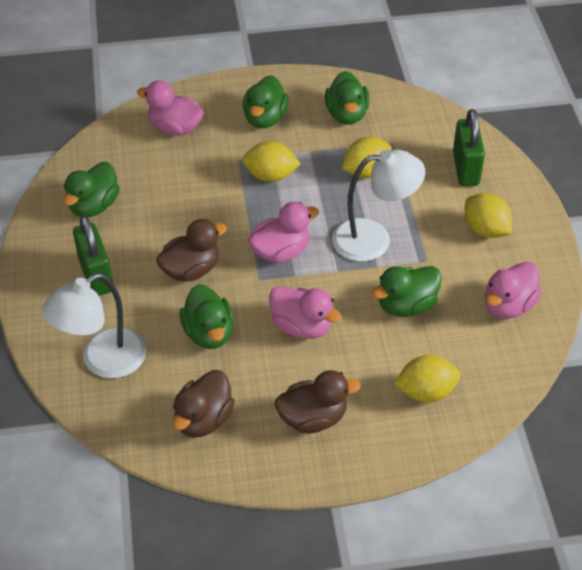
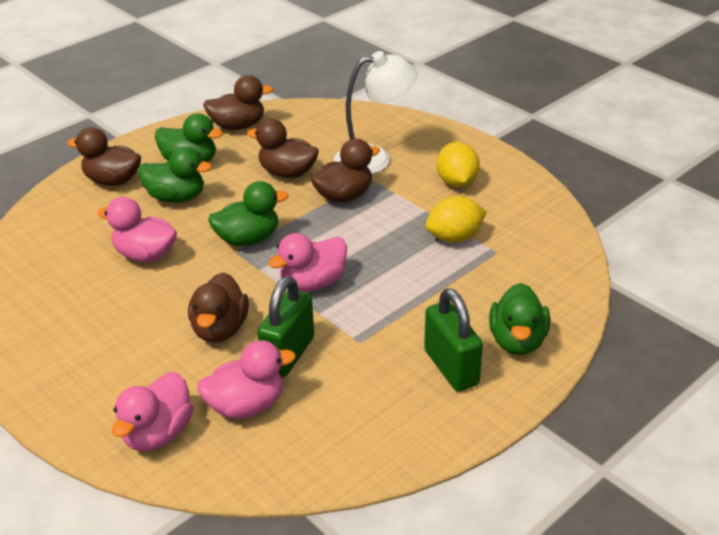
brown duck: 3 -> 5
green duck: 5 -> 4
white lamp: 2 -> 1
yellow lemon: 4 -> 2

